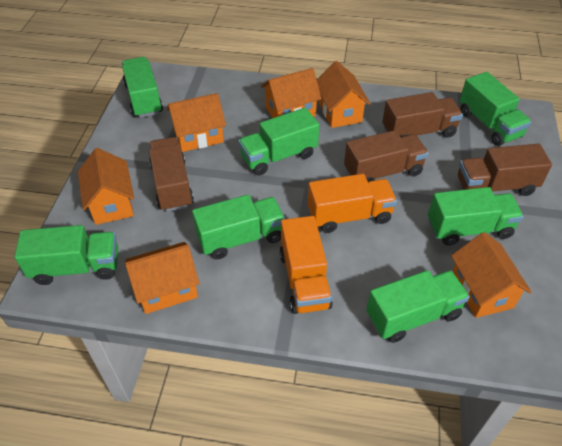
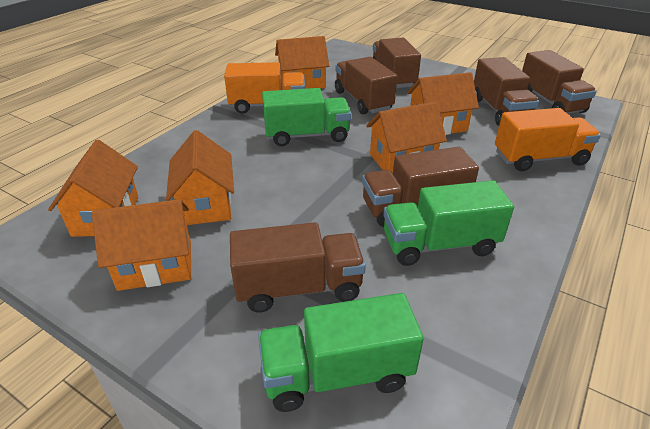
brown truck: 4 -> 6
green truck: 7 -> 3

